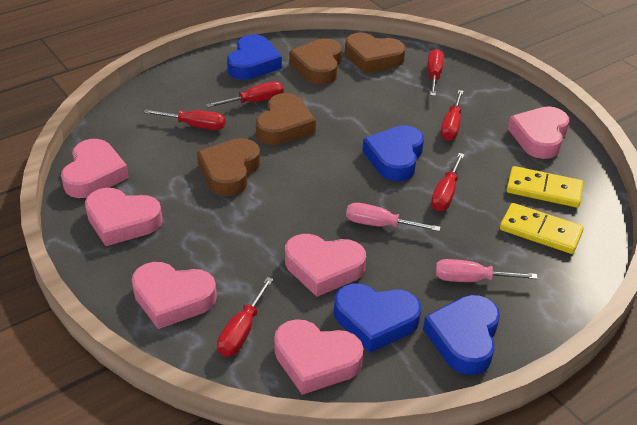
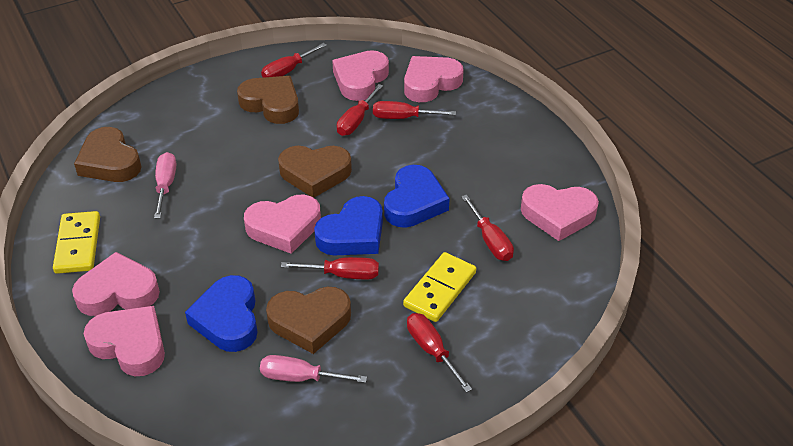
blue heart: 4 -> 3

